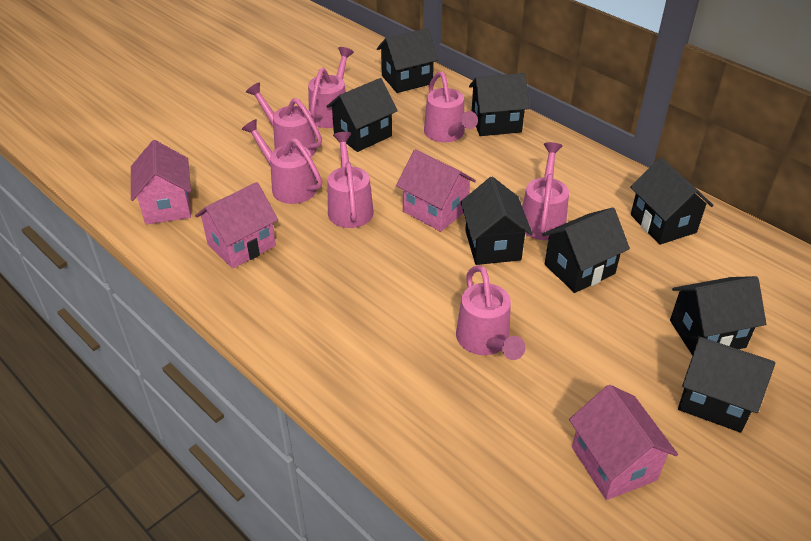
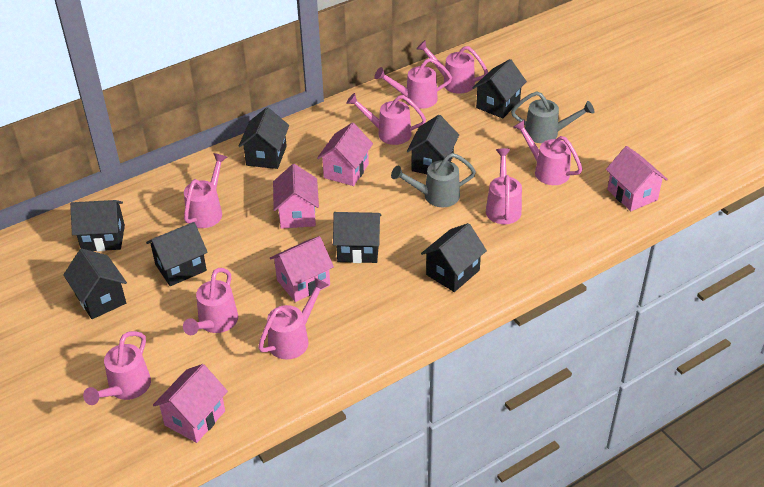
grey watering can: 0 -> 2
pink house: 4 -> 5
pink watering can: 7 -> 9

